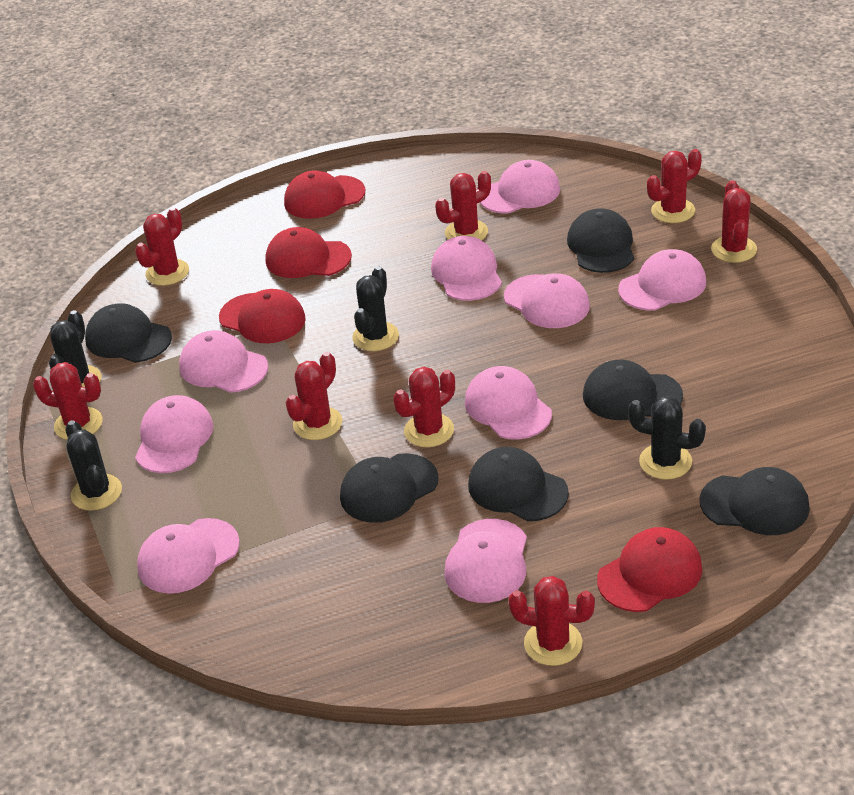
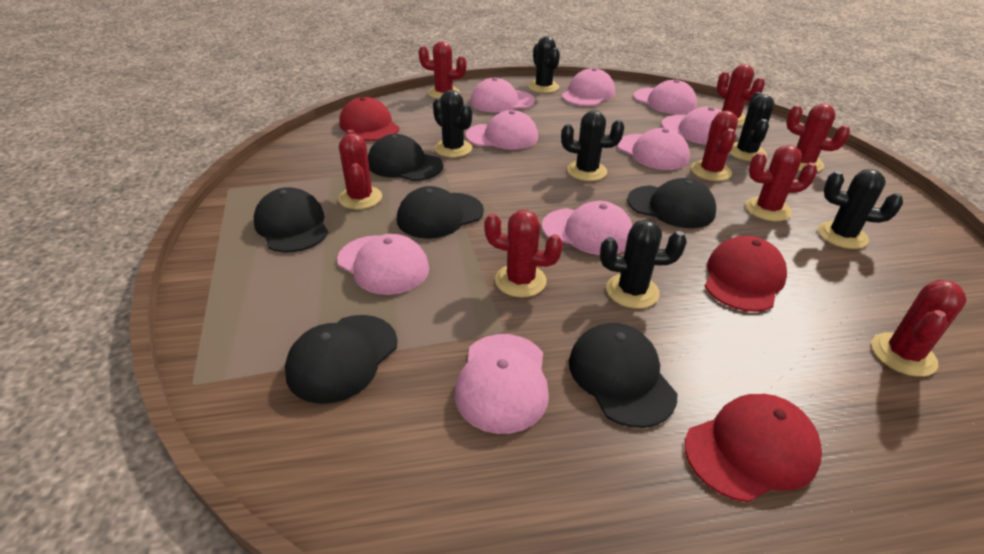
black cactus: 4 -> 6
red cap: 4 -> 3

